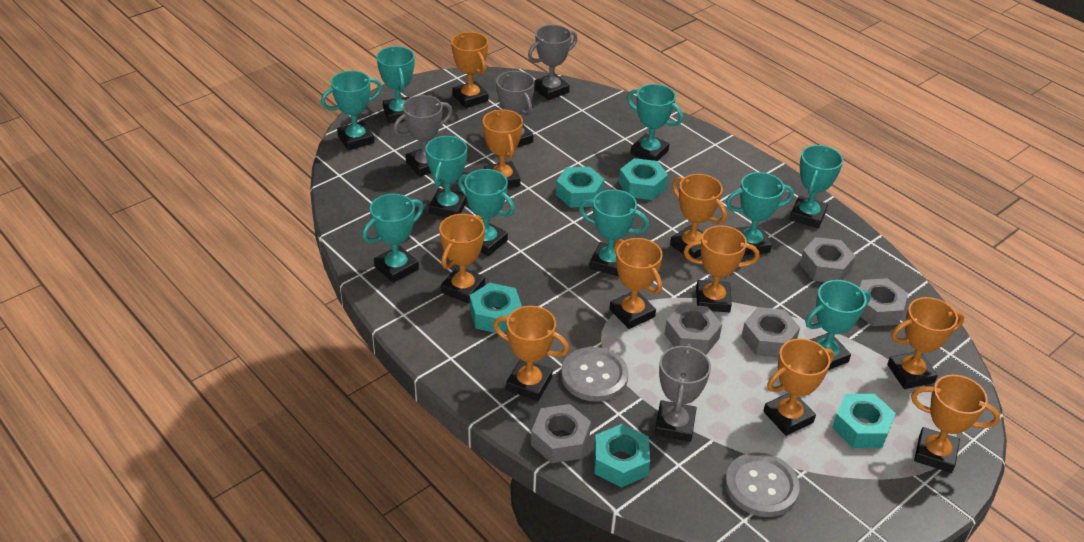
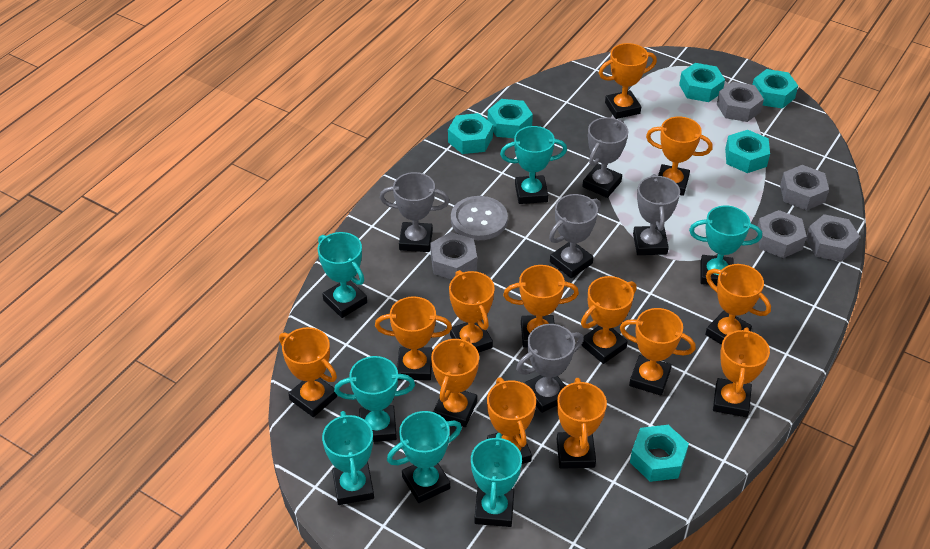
grey button: 2 -> 1
grey trophy: 4 -> 5
orange trophy: 10 -> 13
turquoise nut: 5 -> 6
turquoise trophy: 10 -> 7

